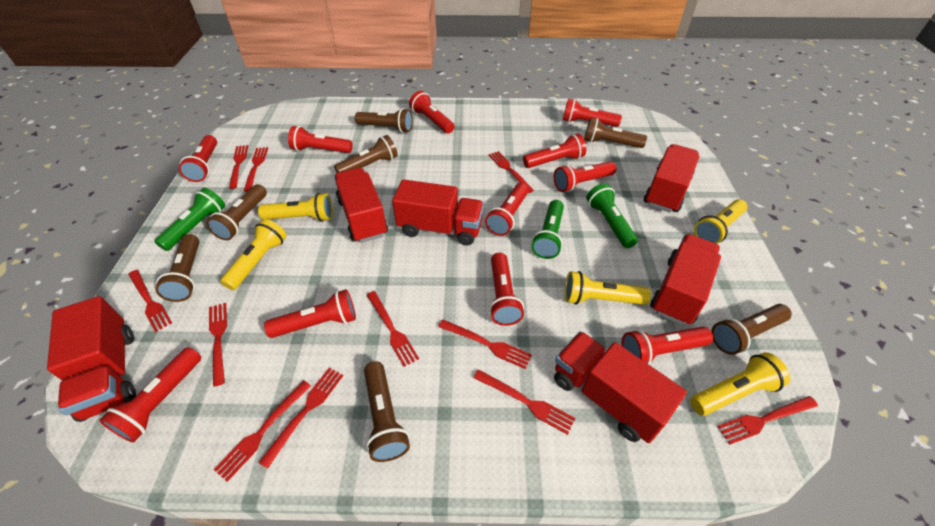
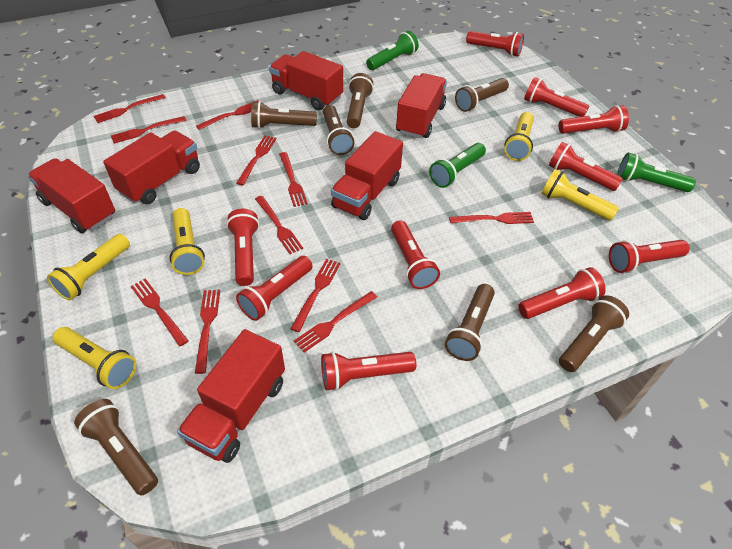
red flashlight: 11 -> 10

